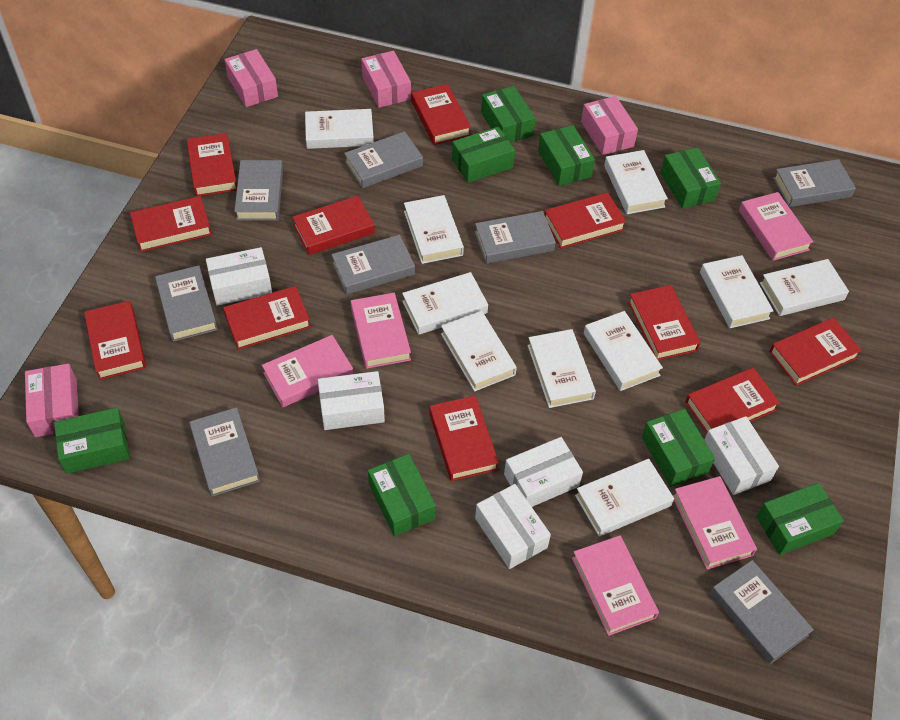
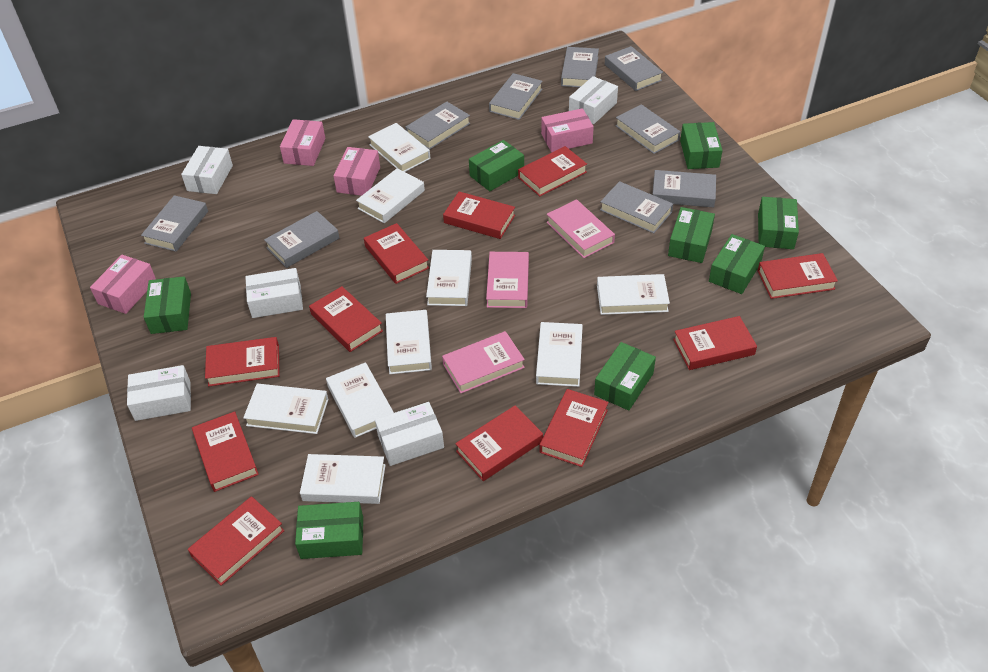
grey book: 8 -> 9
pink book: 5 -> 3
white book: 10 -> 9

